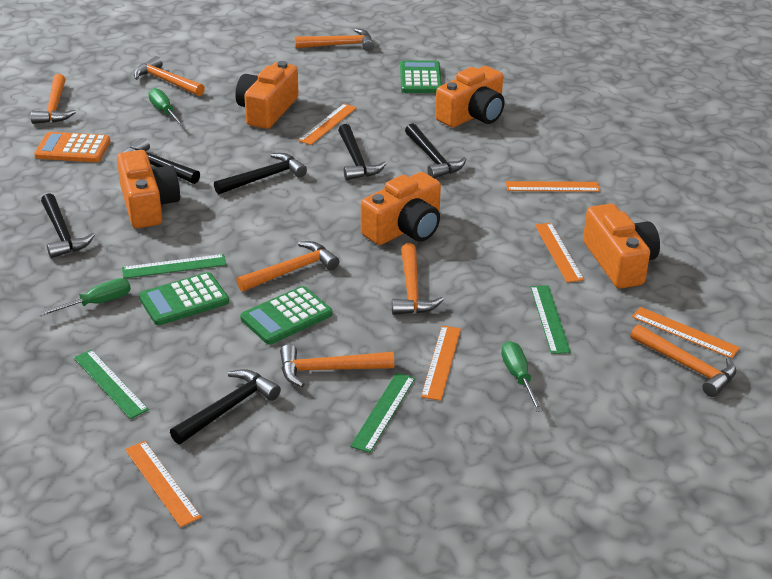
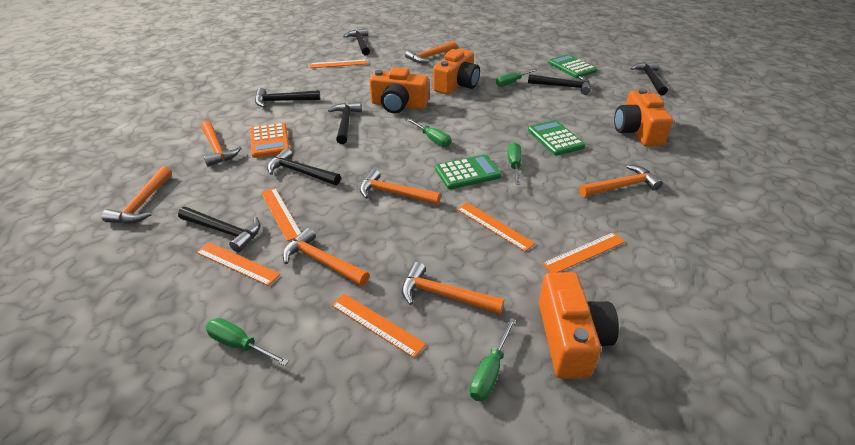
black hammer: 6 -> 7
green ruler: 4 -> 0
green screwdriver: 3 -> 5
orange camera: 5 -> 4

